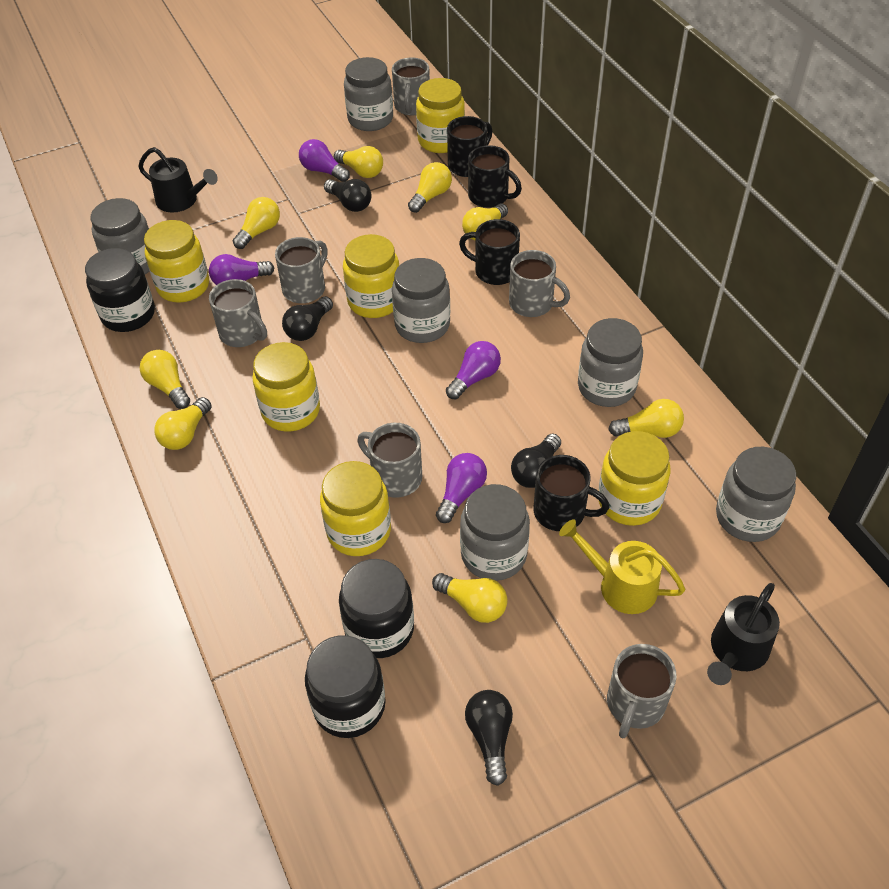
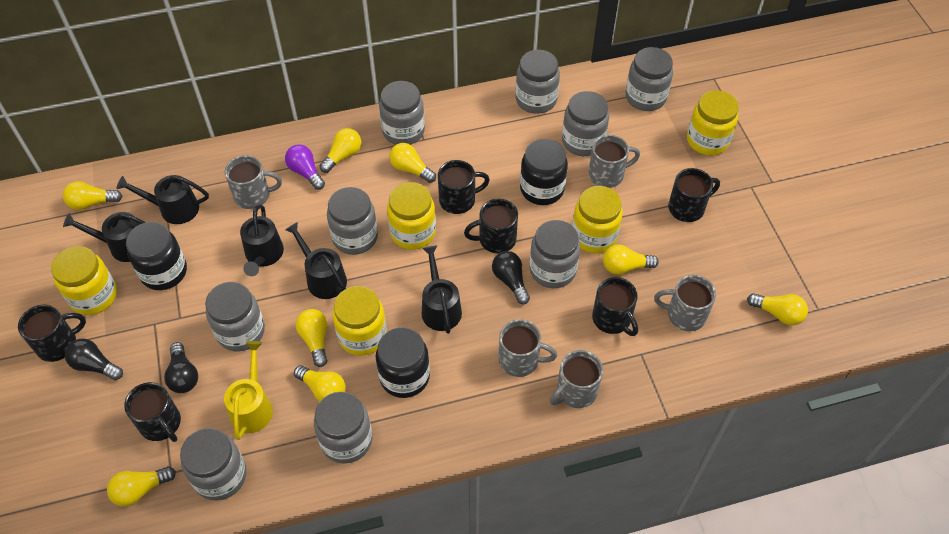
black light bulb: 4 -> 3
black mug: 4 -> 6
black watering can: 2 -> 5
grey jar: 6 -> 9
grey mug: 6 -> 5
purple light bulb: 4 -> 1
yellow jar: 6 -> 5

